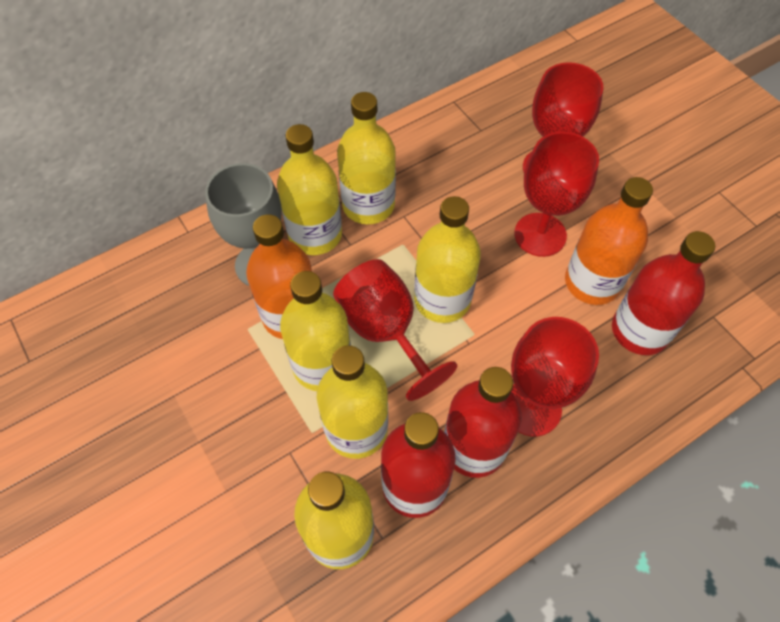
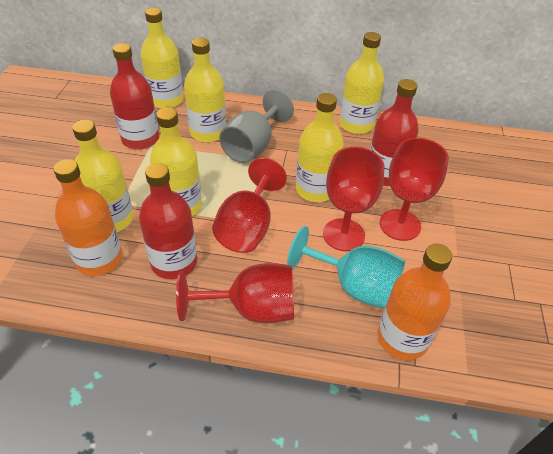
turquoise goblet: 0 -> 1

